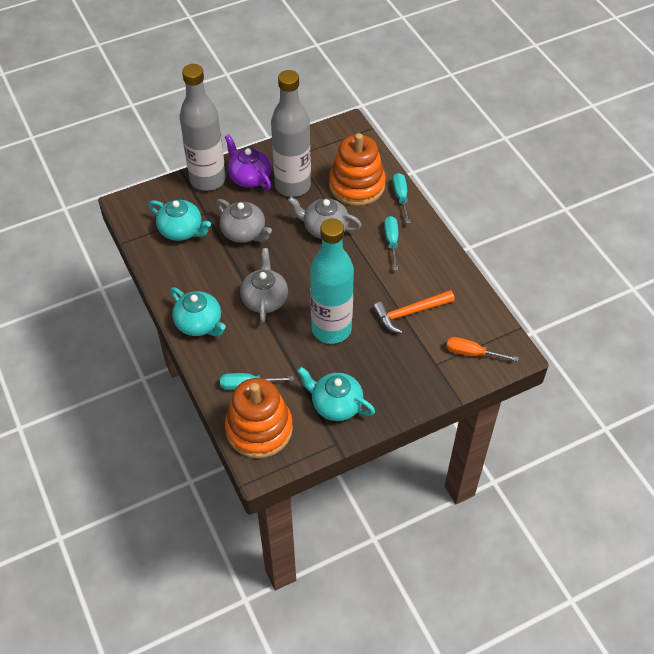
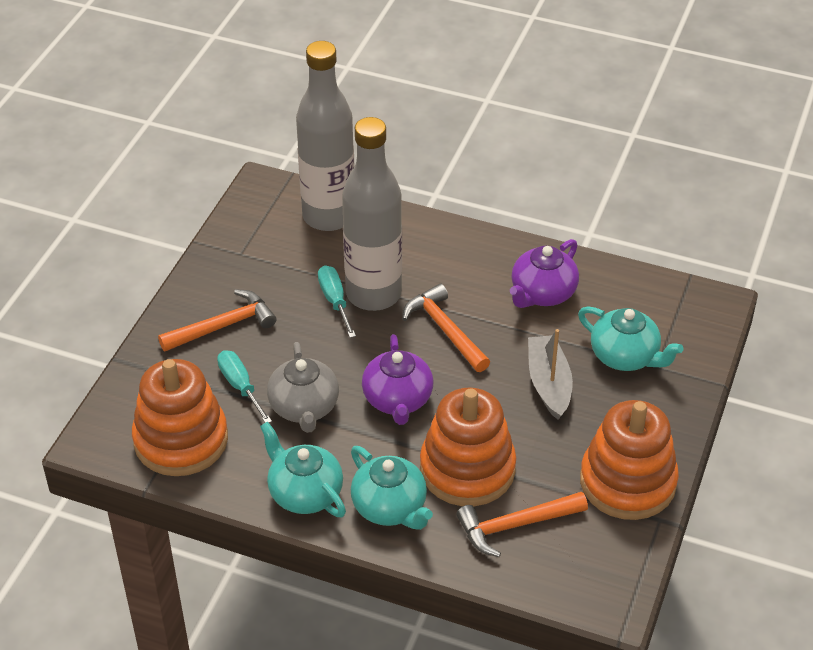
grey boat: 0 -> 1
grey teapot: 3 -> 1
orange hammer: 1 -> 3
orange screwdriver: 1 -> 0
orange stacking toy: 2 -> 3
purple teapot: 1 -> 2
turquoise bottle: 1 -> 0
turquoise screwdriver: 3 -> 2

